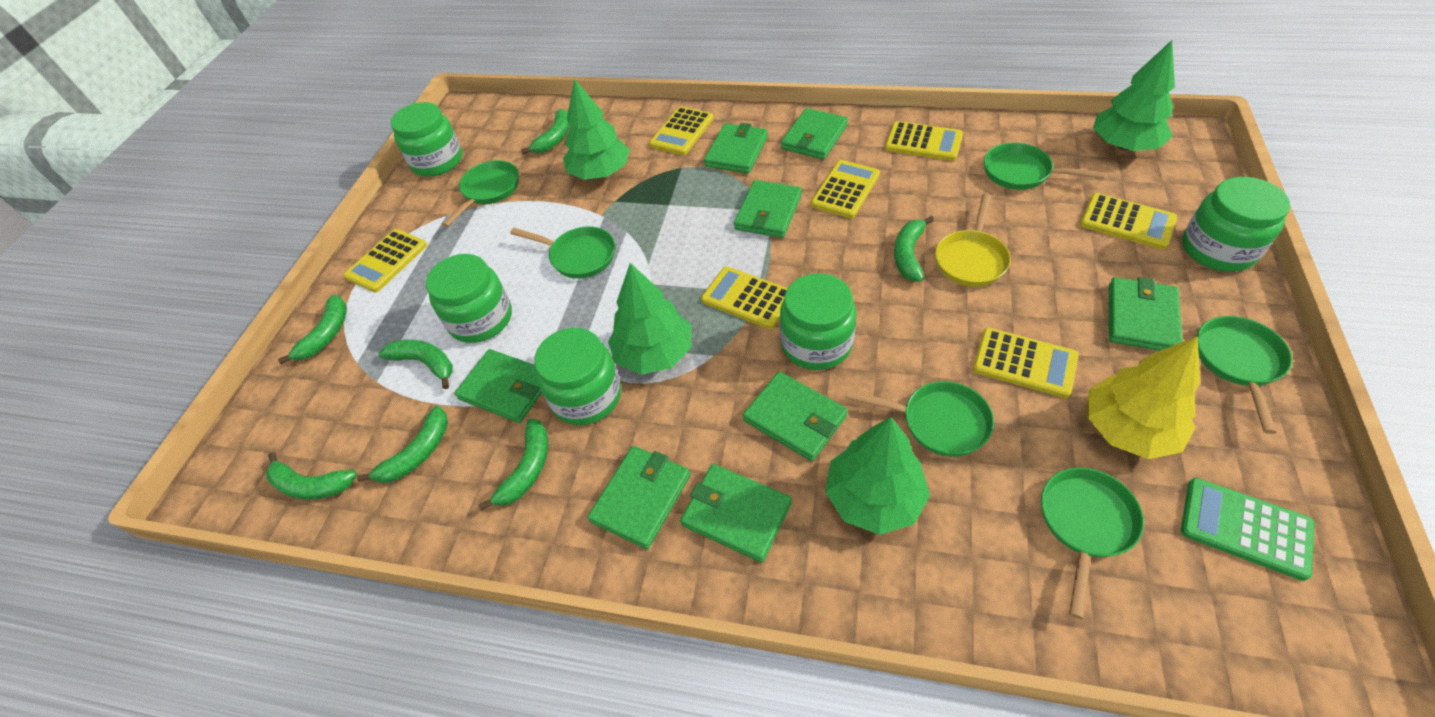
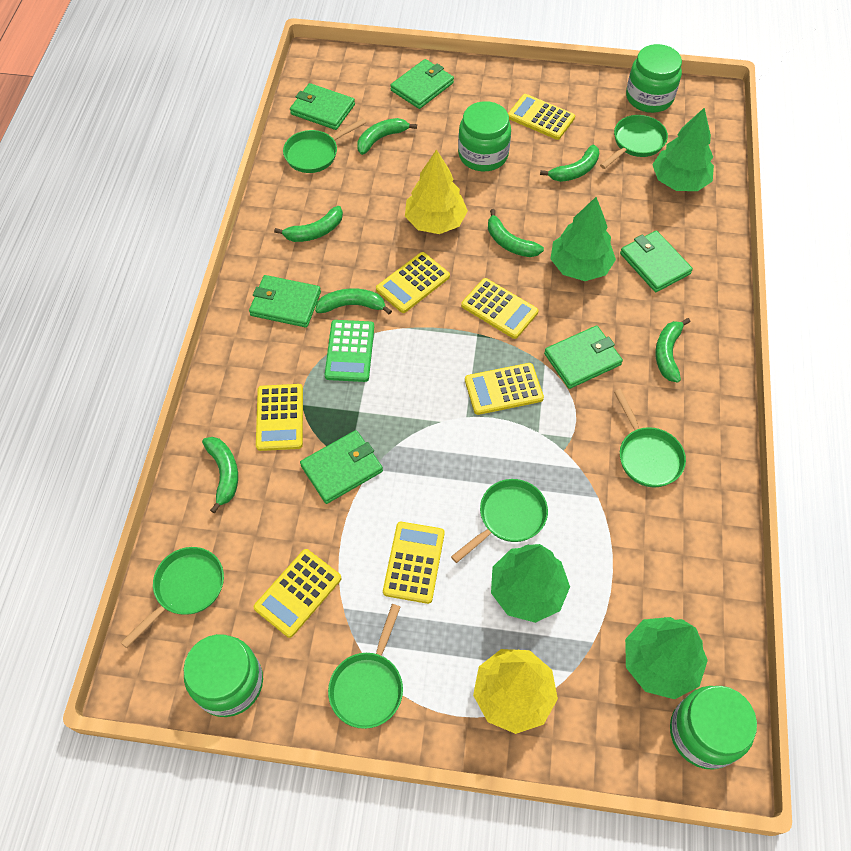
green jar: 5 -> 4
green wallet: 8 -> 6
yellow pan: 1 -> 0
yellow tree: 1 -> 2

